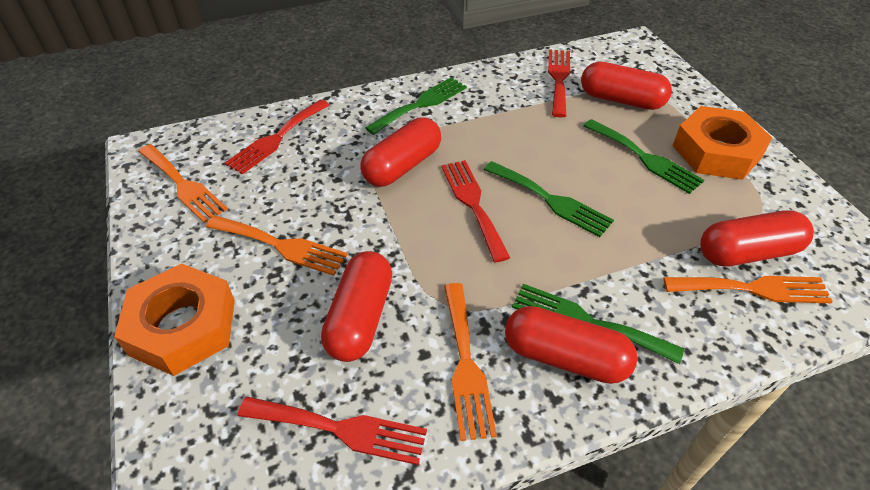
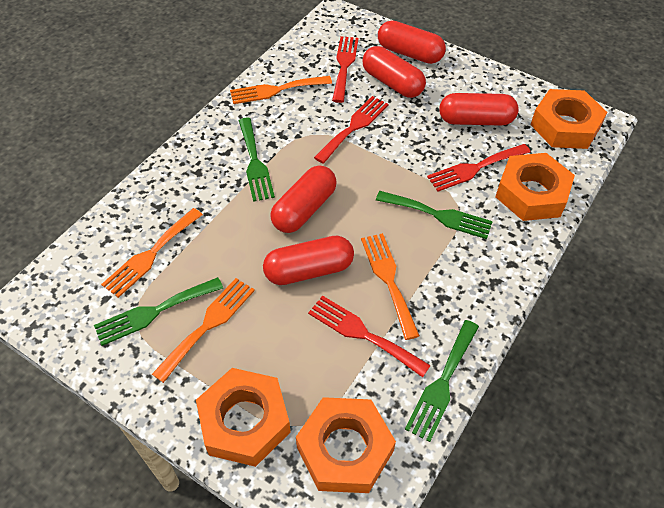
orange nut: 2 -> 4

